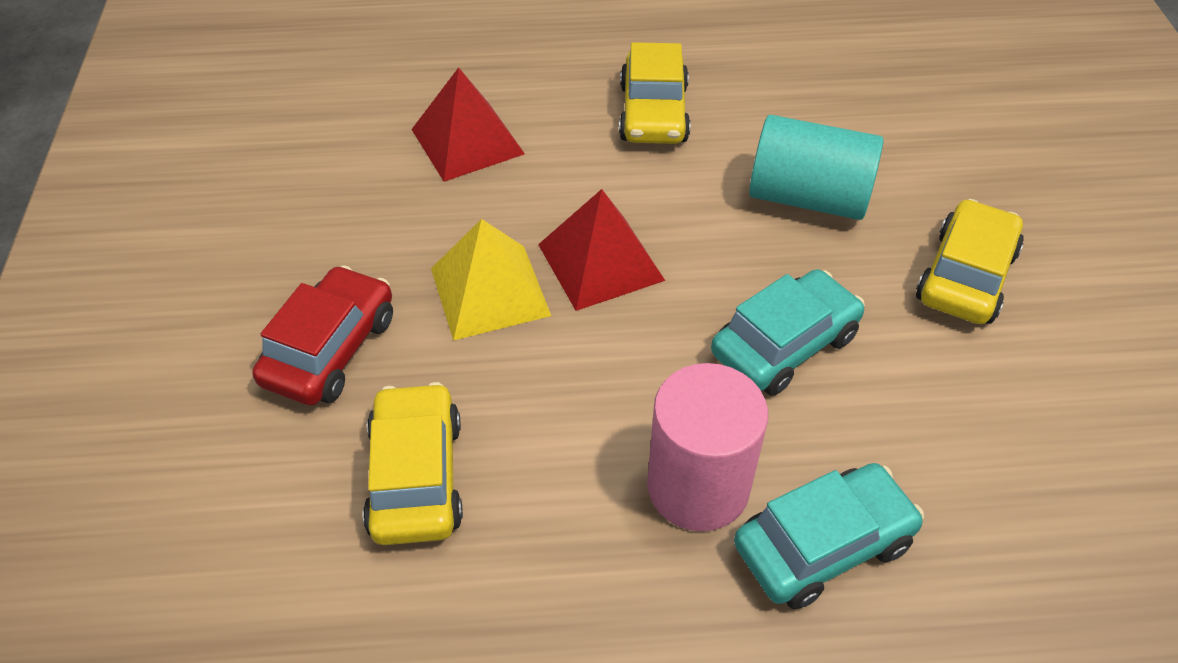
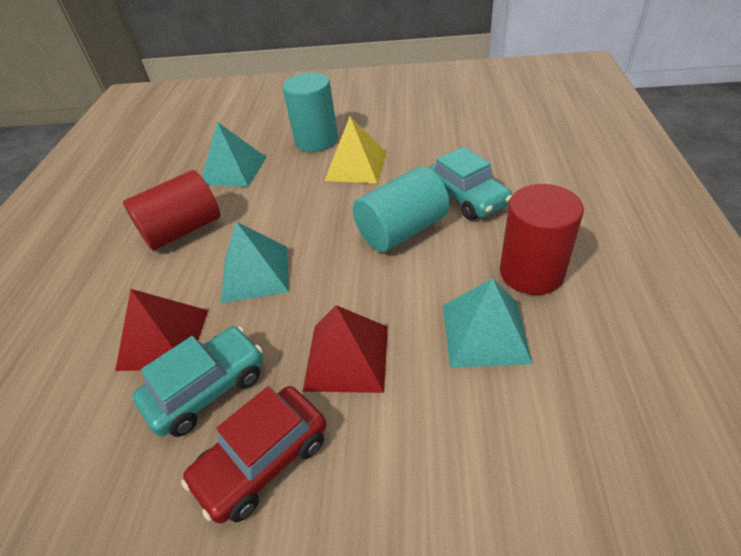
pink cylinder: 1 -> 0
red cylinder: 0 -> 2
turquoise cylinder: 1 -> 2
turquoise pyramid: 0 -> 3
yellow car: 3 -> 0

